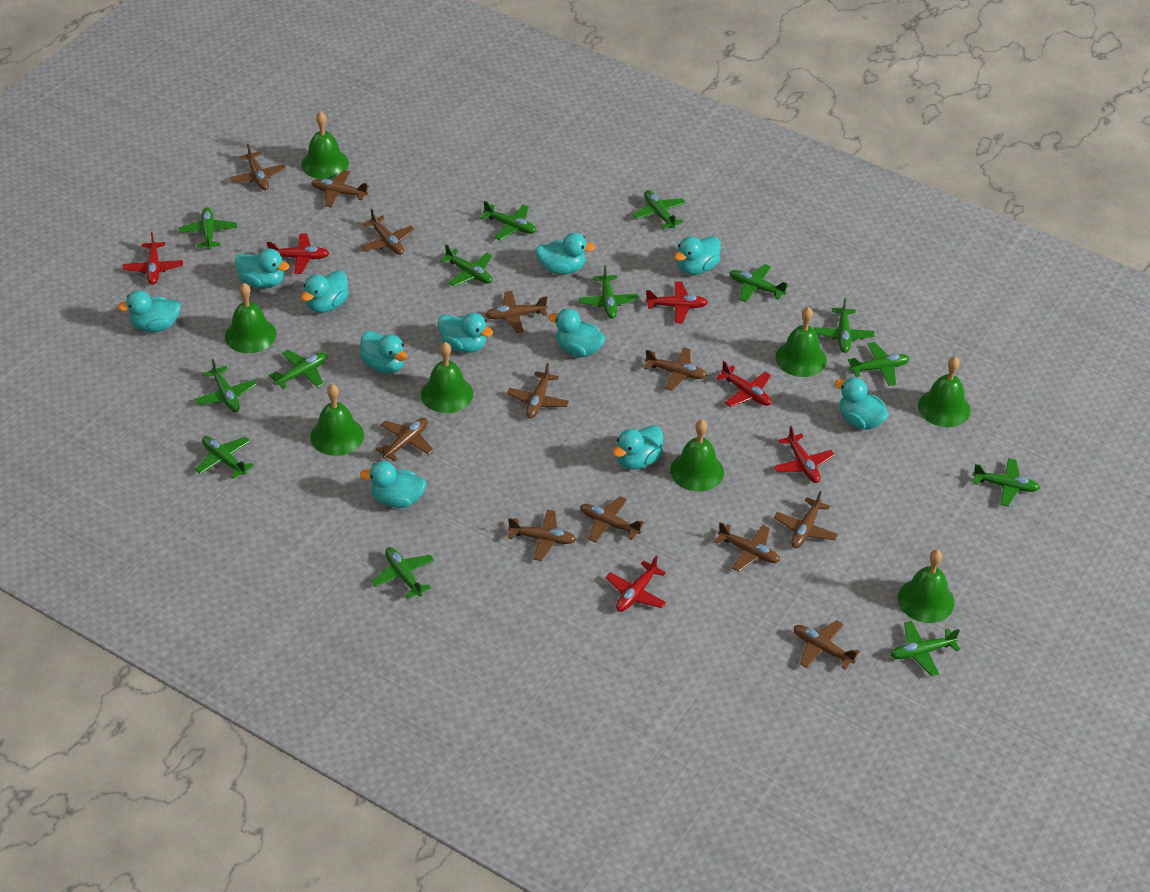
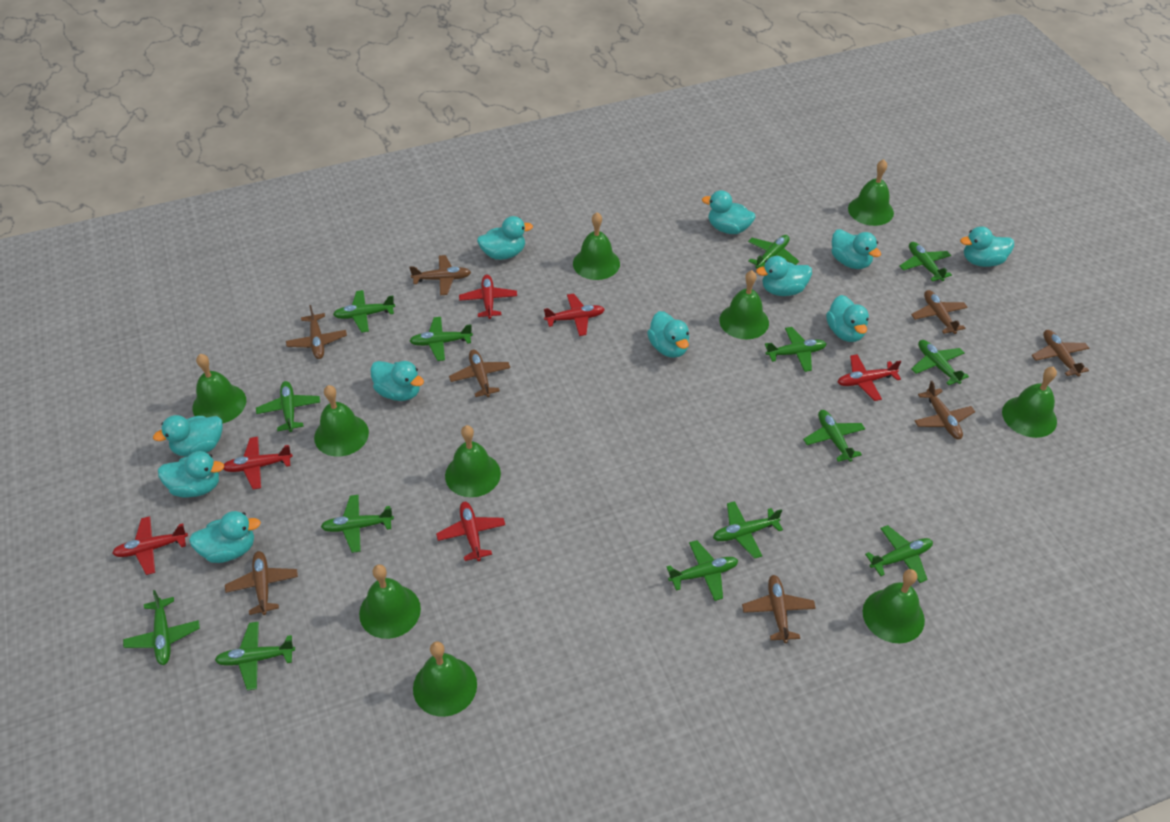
brown plane: 12 -> 8
green bell: 8 -> 10

